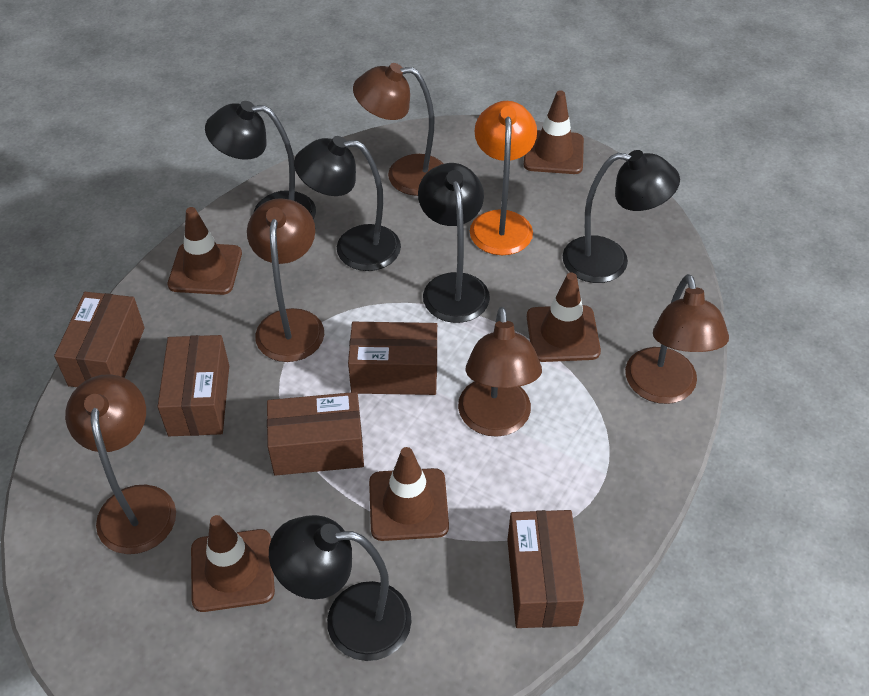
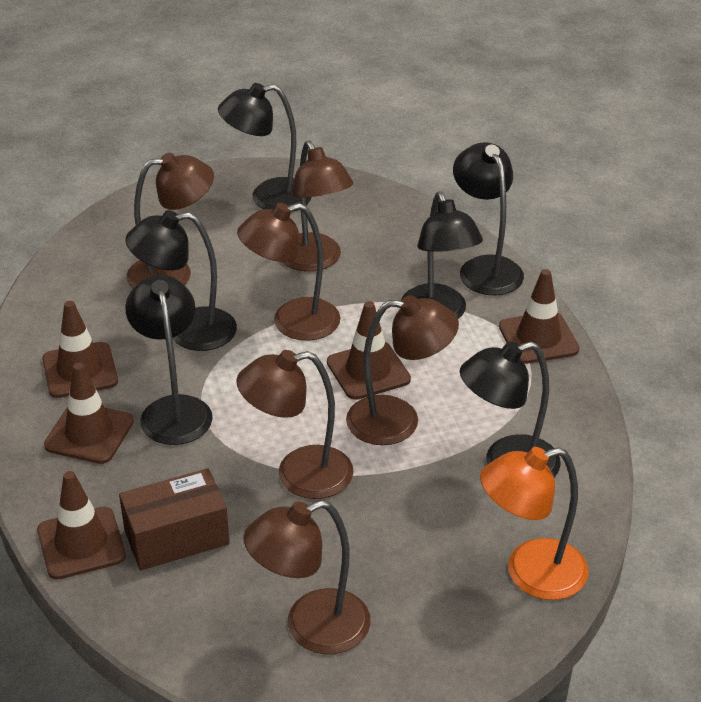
black lamp: 5 -> 6
brown box: 5 -> 1
brown lamp: 5 -> 6

